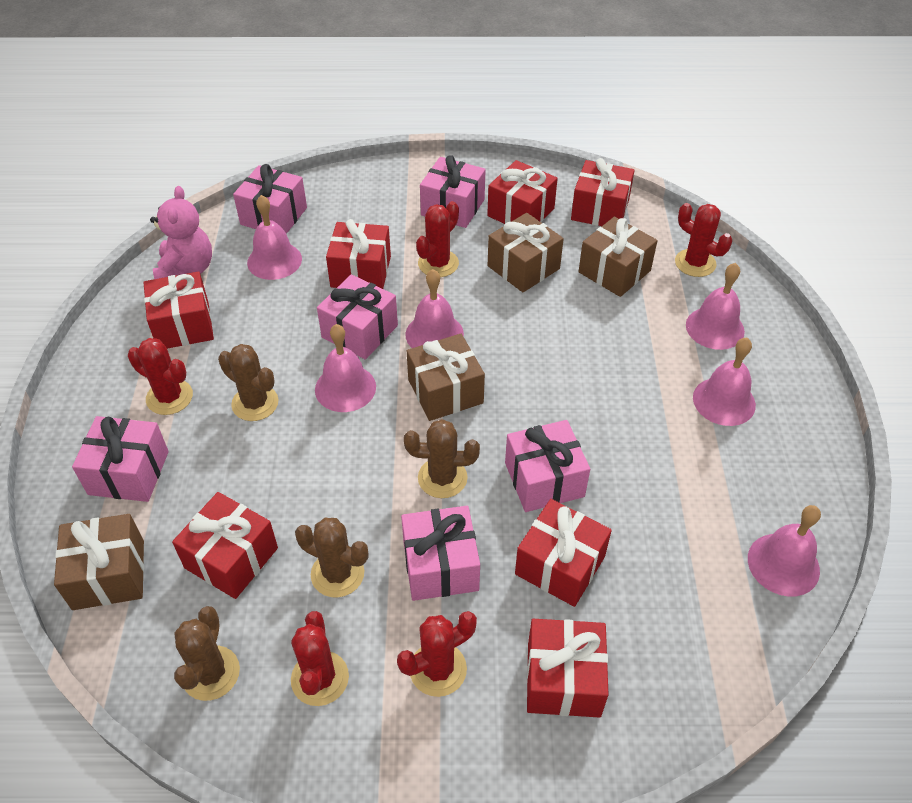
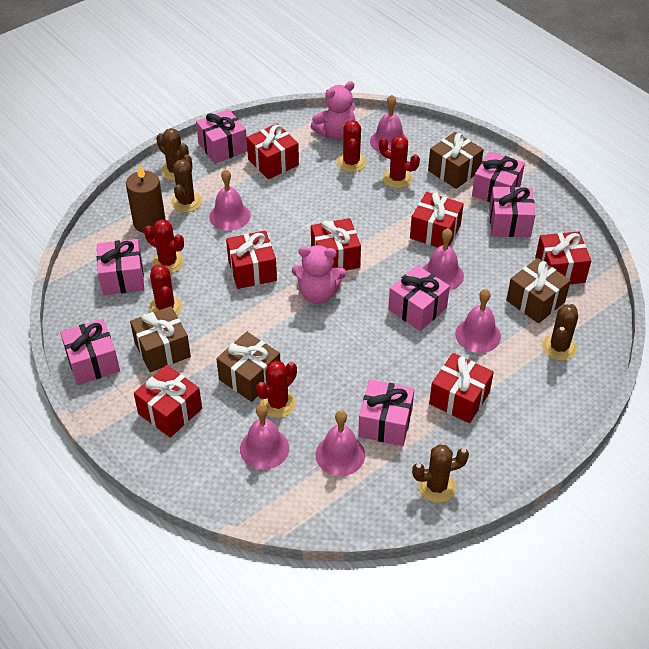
brown candle: 0 -> 1
pink gift: 6 -> 7
pink teddy bear: 1 -> 2

